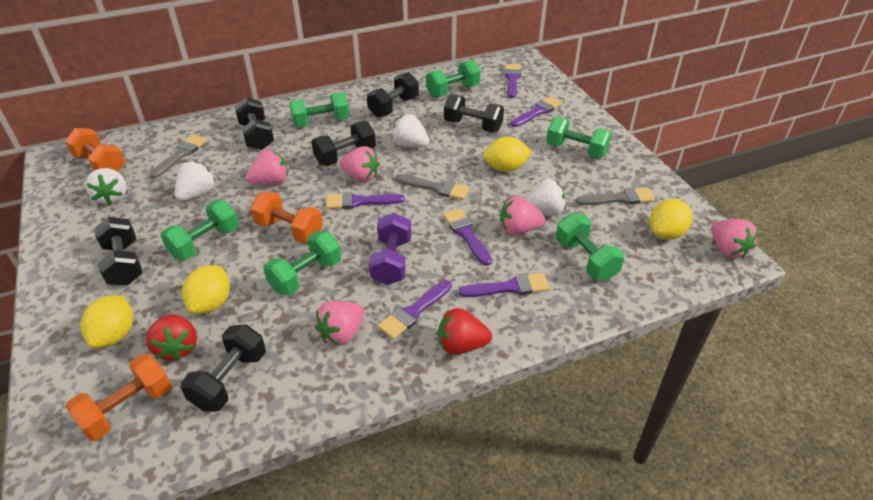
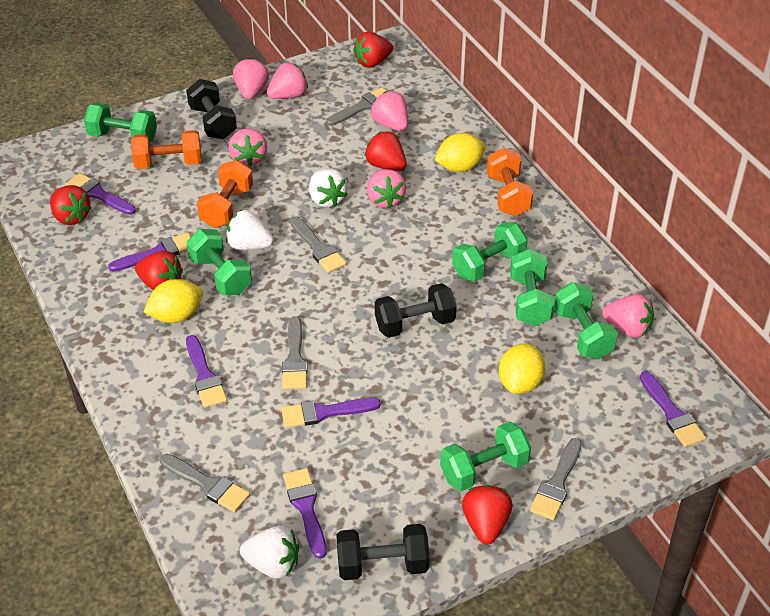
black dumbbell: 6 -> 3
grey brush: 3 -> 5
pink strawberry: 5 -> 6
purple dumbbell: 1 -> 0
red strawberry: 2 -> 5
white strawberry: 4 -> 3
yellow lemon: 4 -> 3

